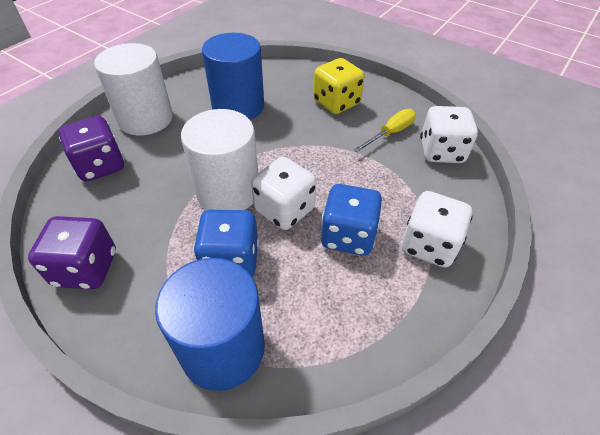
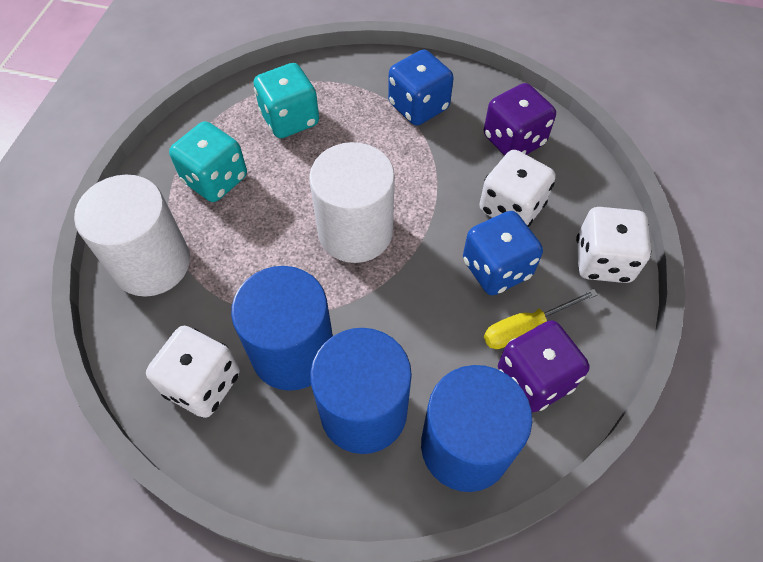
blue cylinder: 2 -> 3
turquoise dice: 0 -> 2
yellow dice: 1 -> 0

